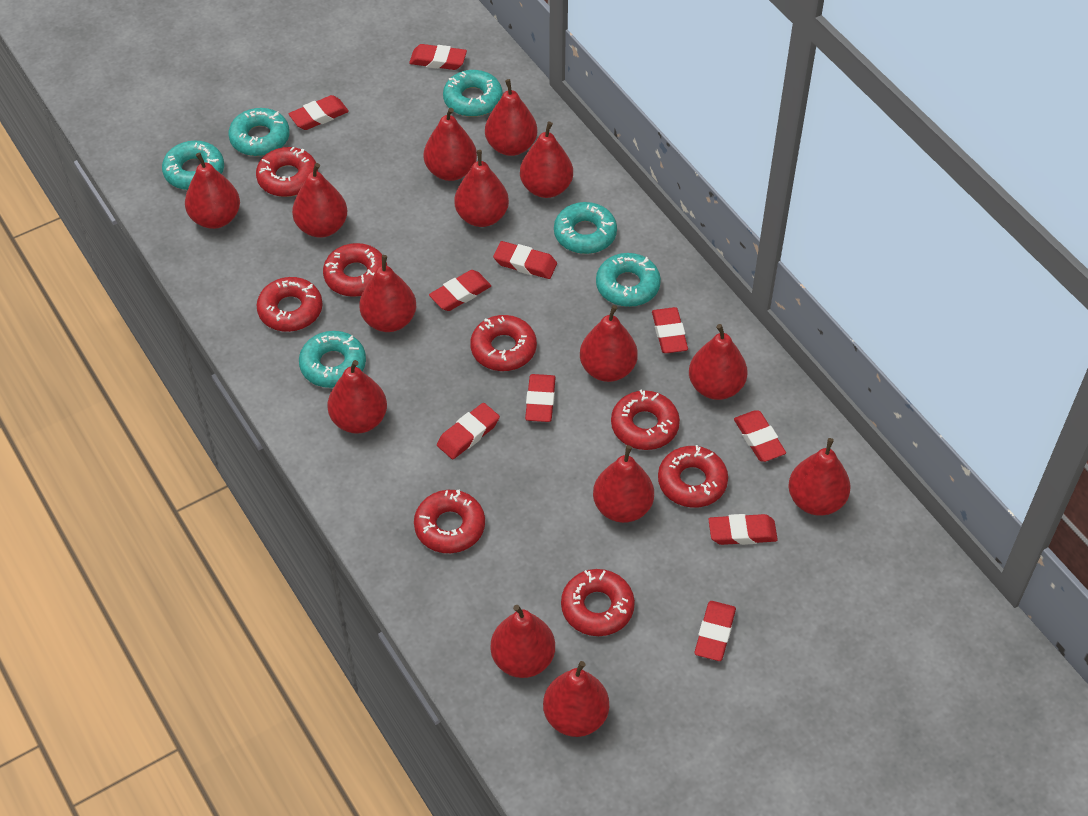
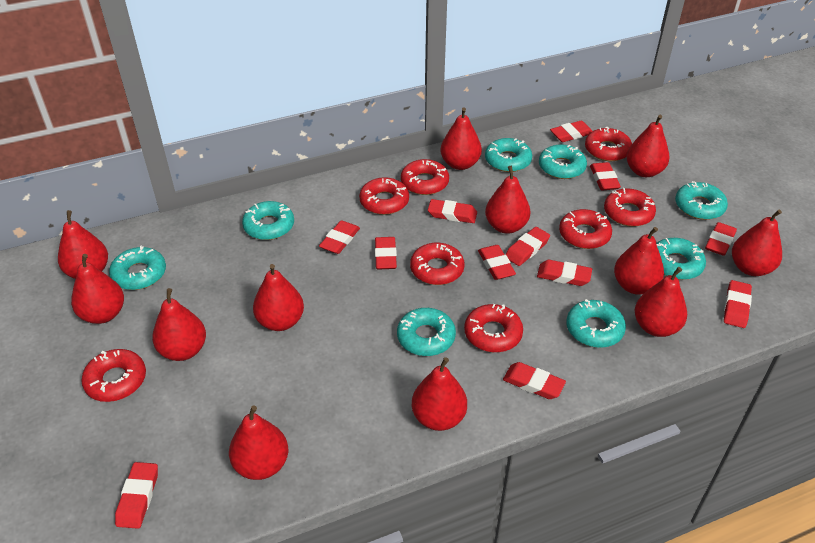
red eraser: 10 -> 12
red pear: 14 -> 12
turquoise donut: 6 -> 8

